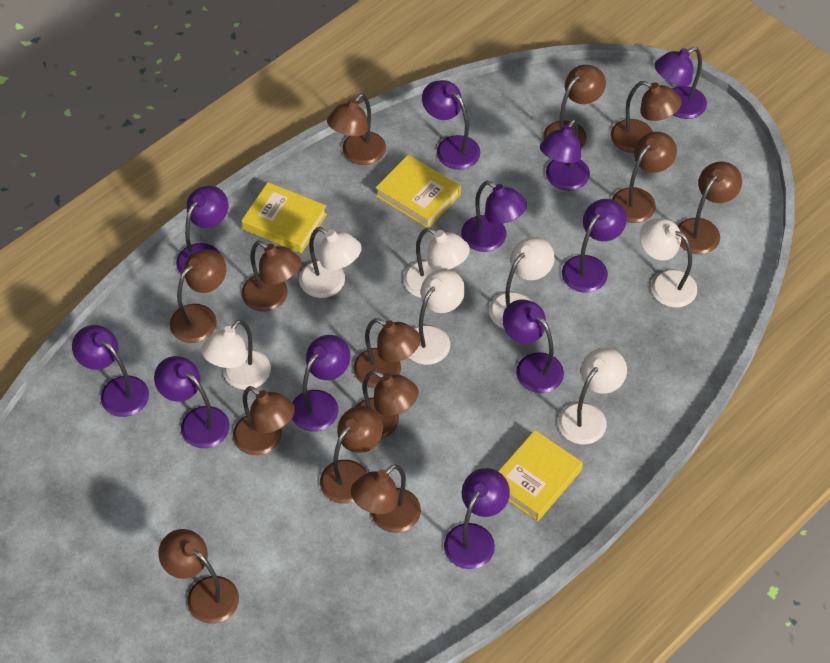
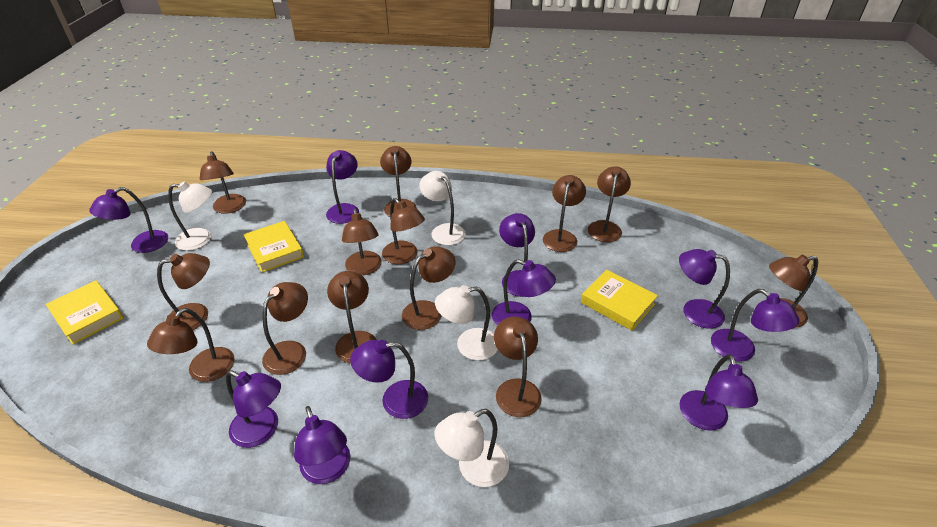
purple lamp: 11 -> 10
white lamp: 7 -> 4

